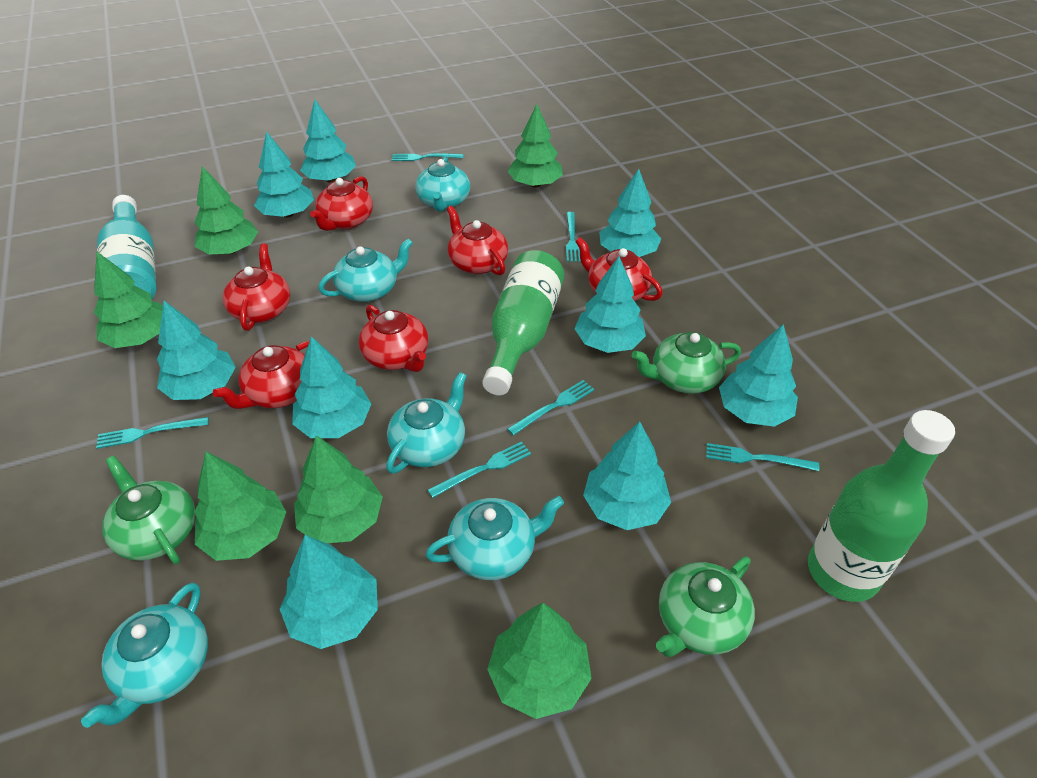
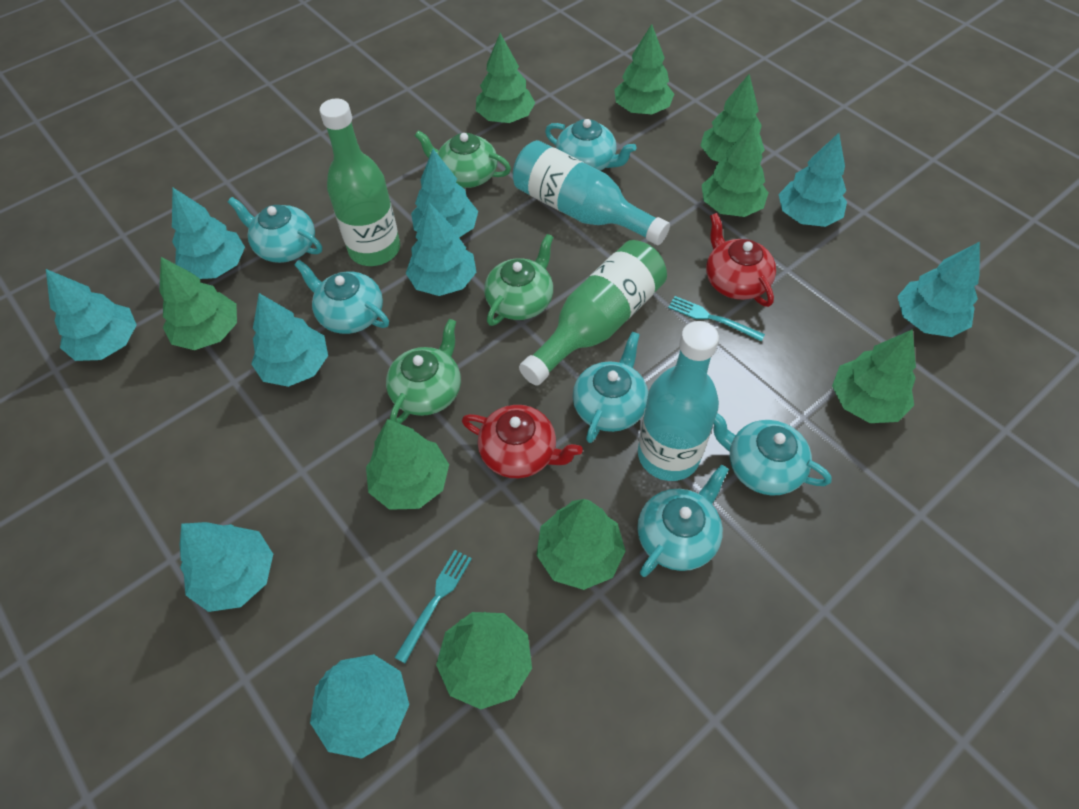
green tree: 6 -> 9
red teapot: 6 -> 2
turquoise bottle: 1 -> 2
turquoise fork: 6 -> 2
turquoise teapot: 5 -> 6

